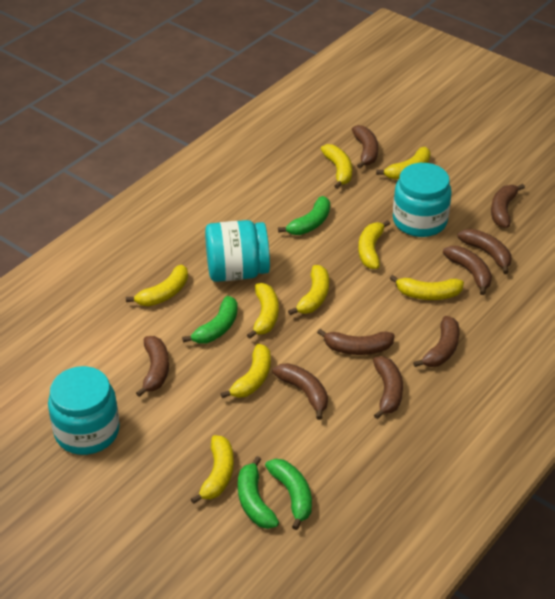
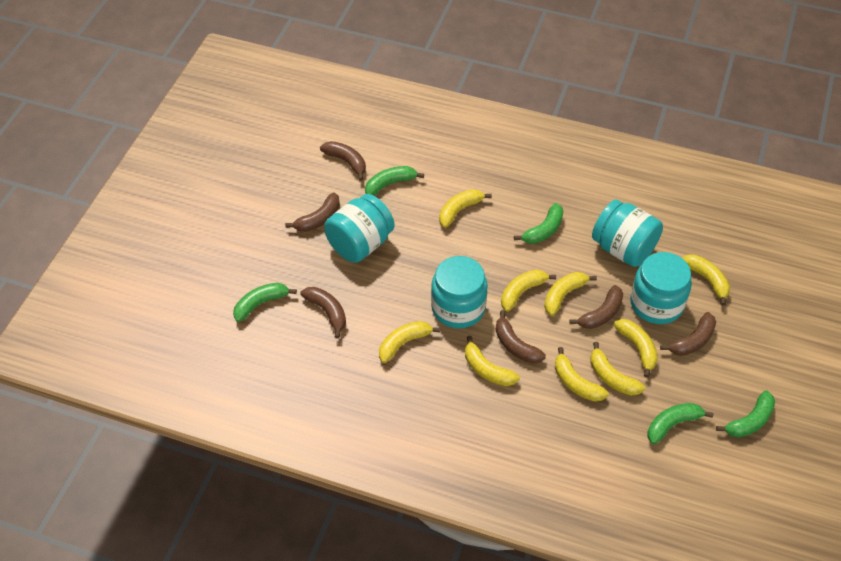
brown banana: 9 -> 6
green banana: 4 -> 5
turquoise jar: 3 -> 4

